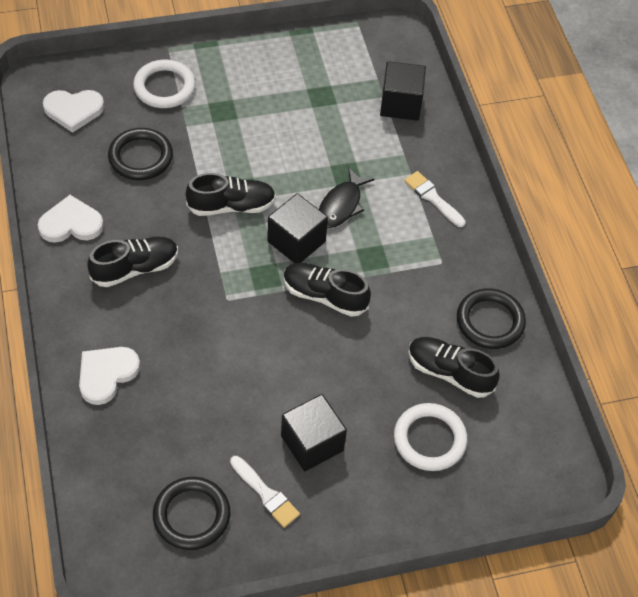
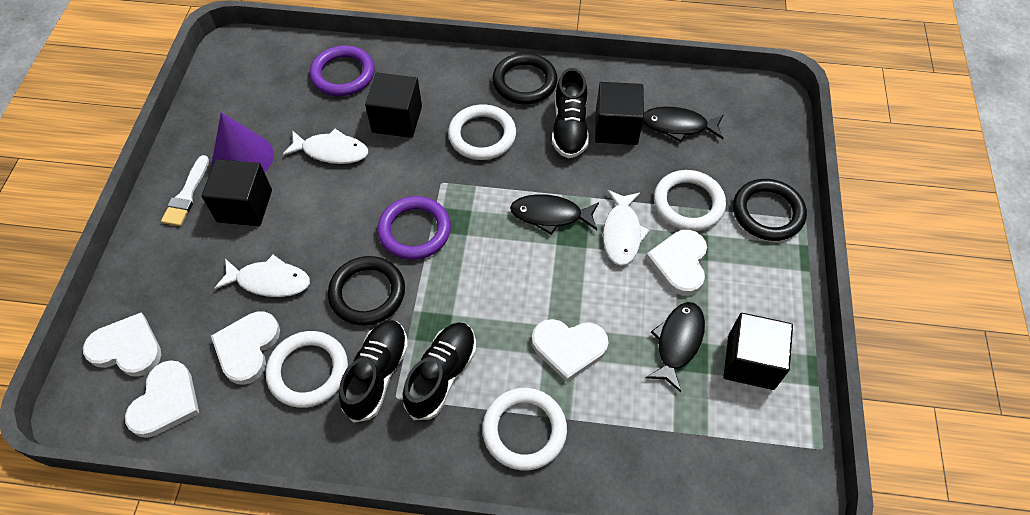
black cube: 3 -> 4
black fish: 1 -> 3
black shoe: 4 -> 3
purple cone: 0 -> 1
purple ring: 0 -> 2
white brush: 2 -> 1
white fish: 0 -> 3
white heart: 3 -> 5
white ring: 2 -> 4

